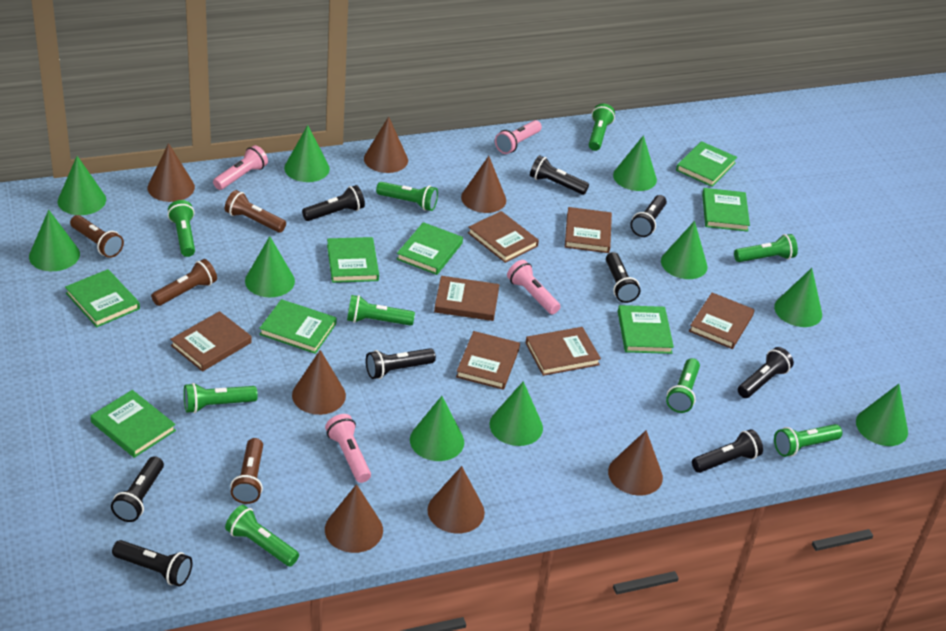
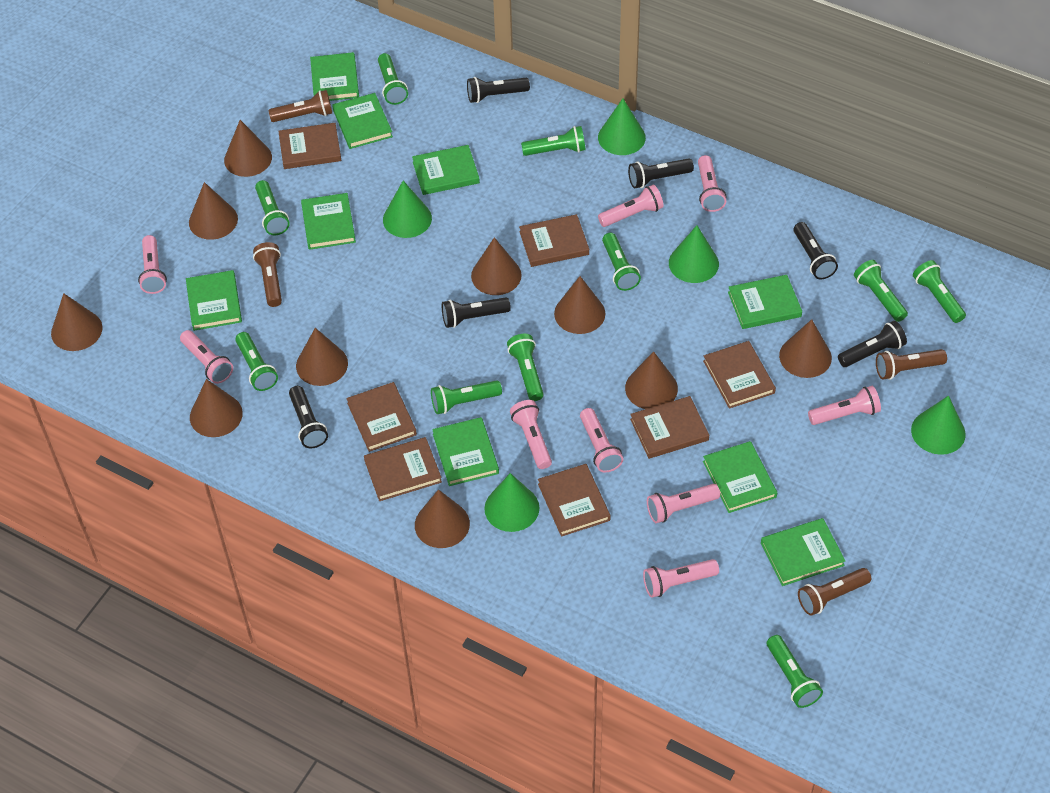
black flashlight: 9 -> 6
brown cone: 7 -> 10
green book: 8 -> 9
green cone: 10 -> 5
green flashlight: 9 -> 10
pink flashlight: 4 -> 9

